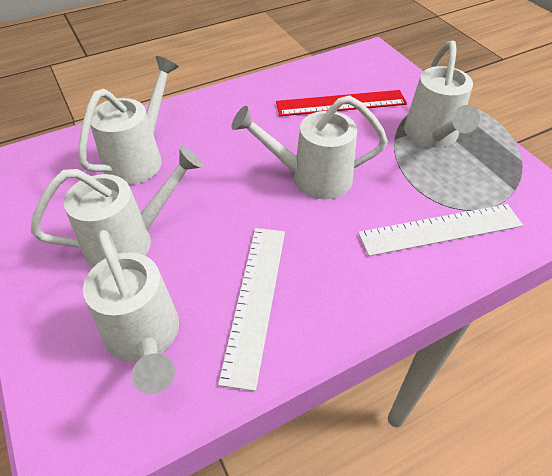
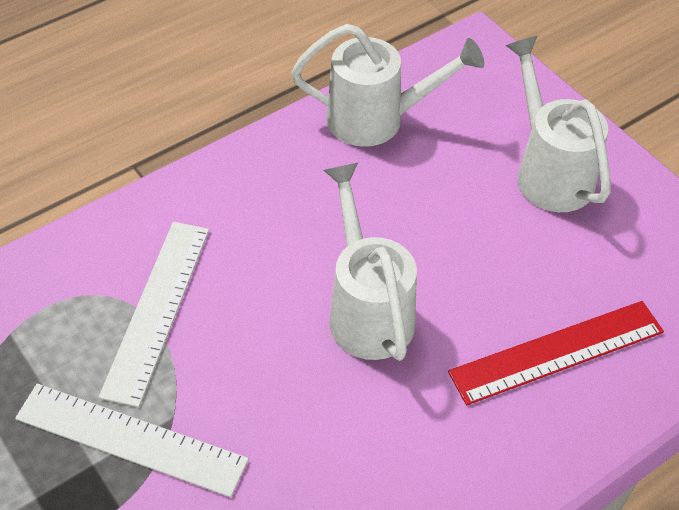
white watering can: 5 -> 3

